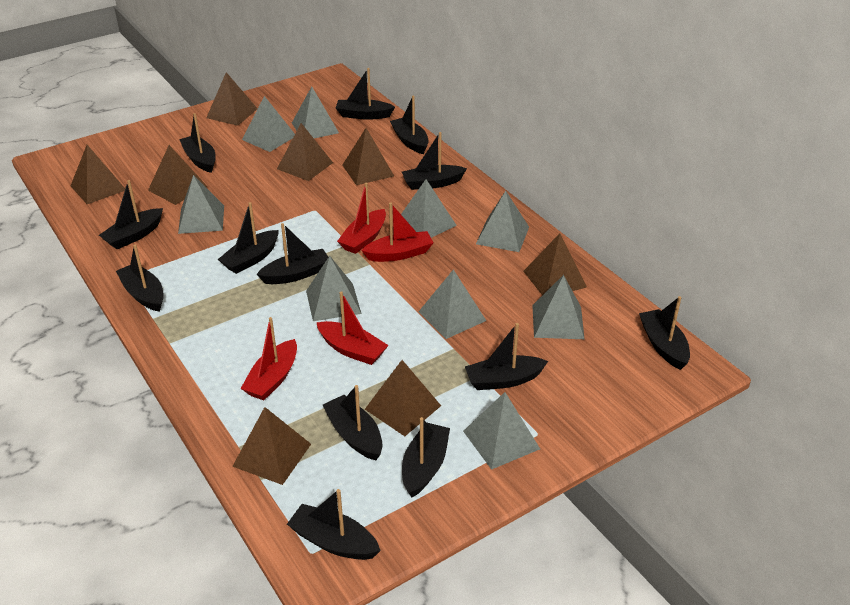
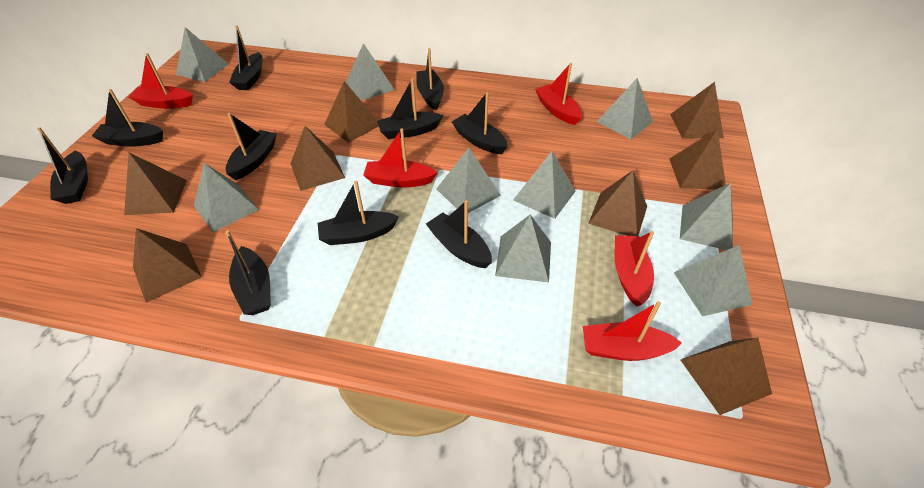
black boat: 13 -> 10
red boat: 4 -> 5

